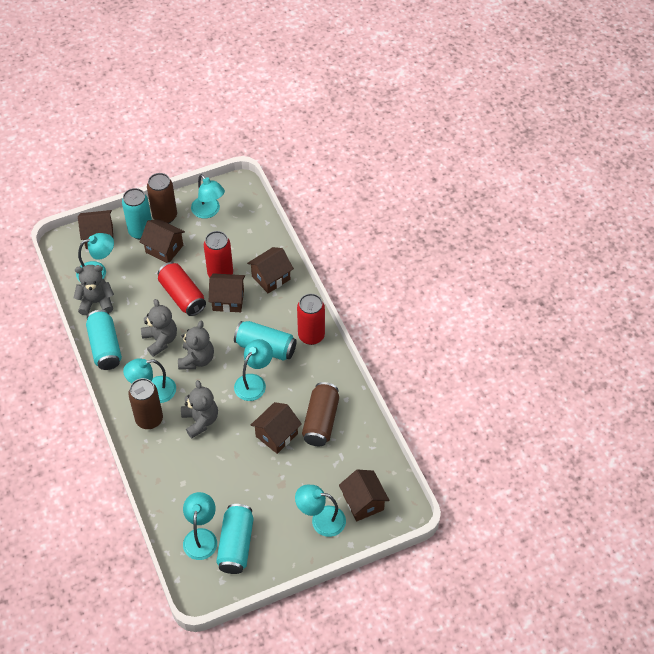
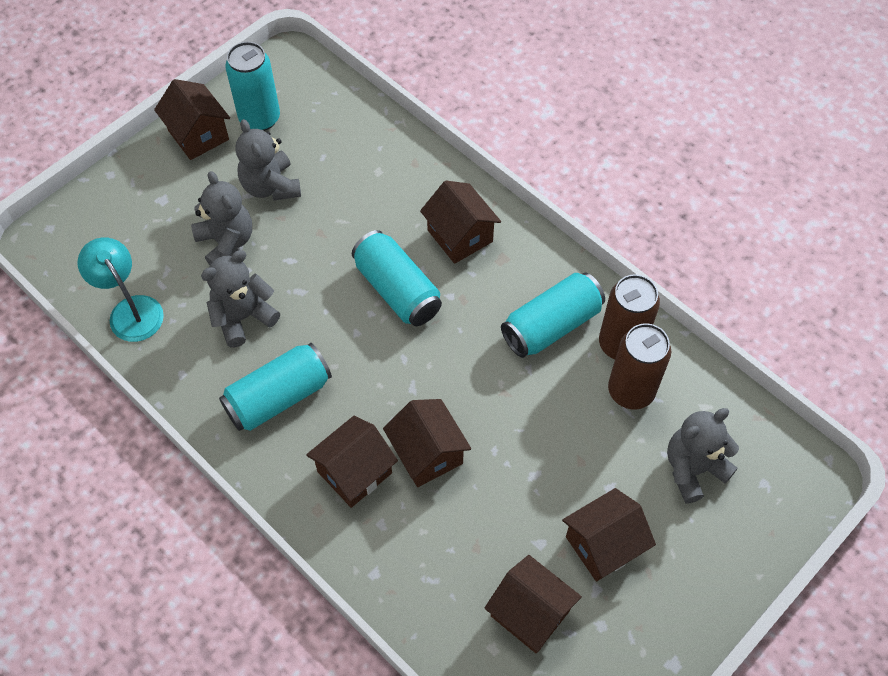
brown can: 3 -> 2
red can: 3 -> 0
turquoise lamp: 6 -> 1

